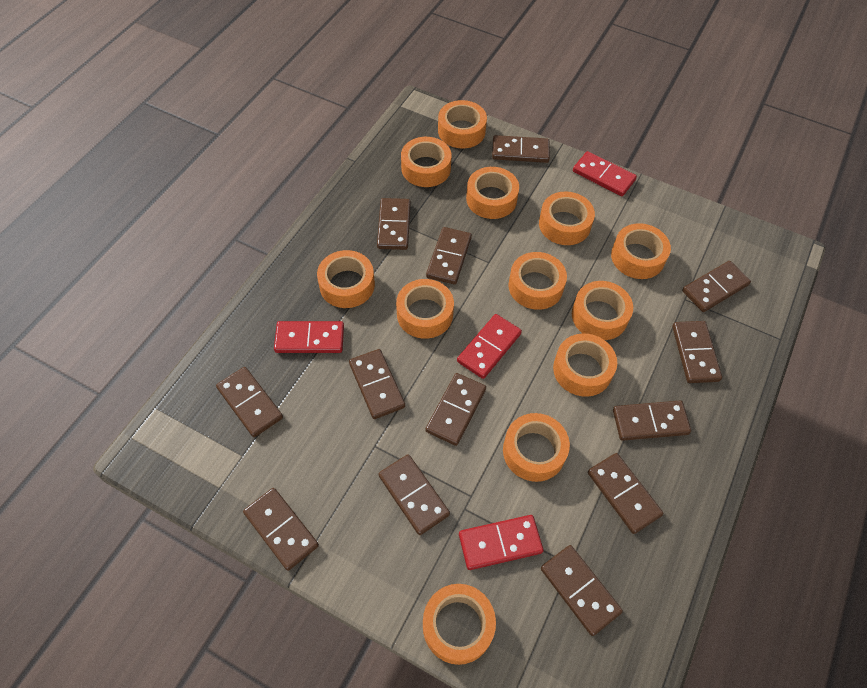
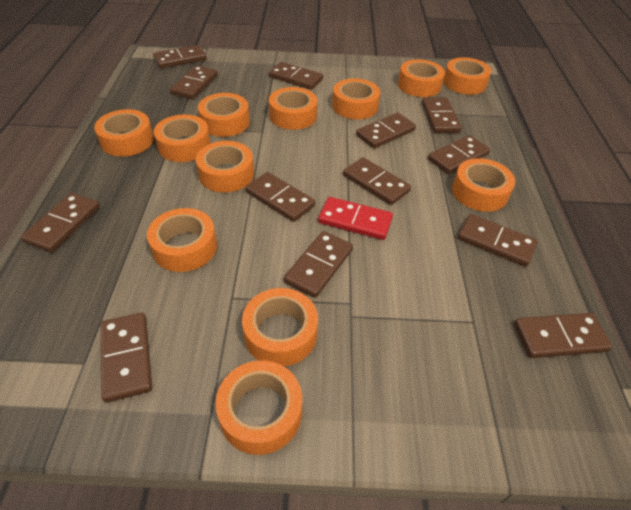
red domino: 4 -> 1

